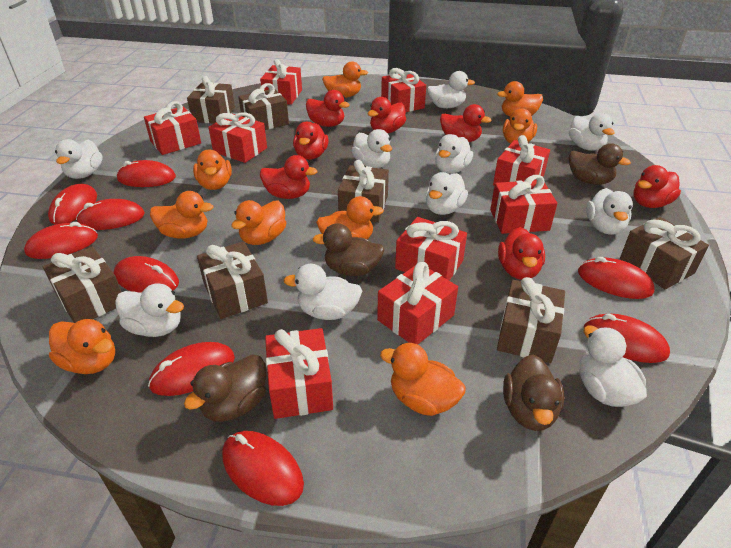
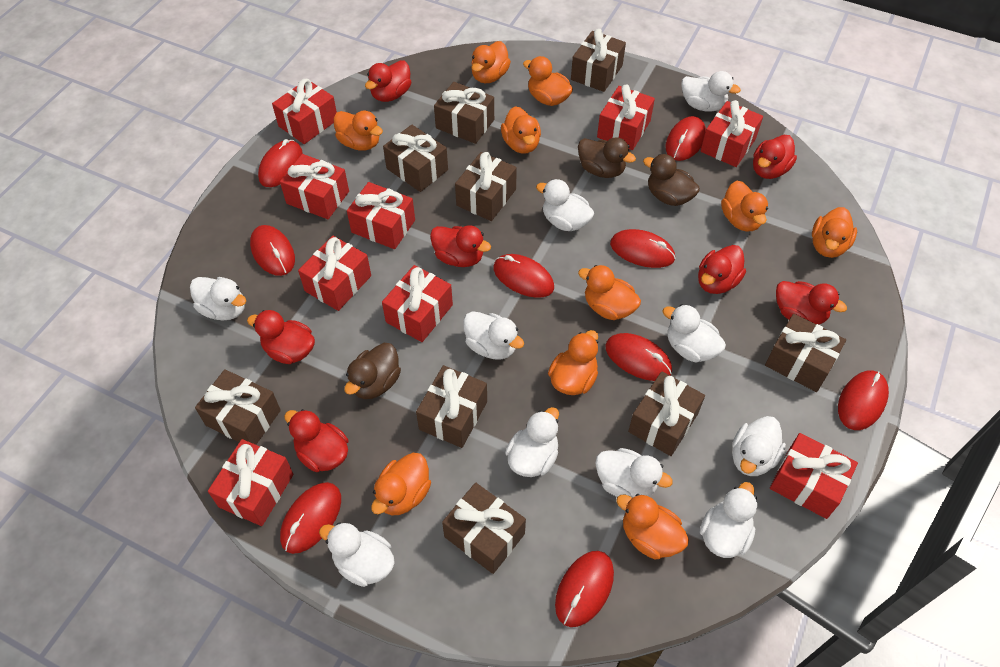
brown duck: 4 -> 3
brown gift: 7 -> 9
orange duck: 9 -> 10

